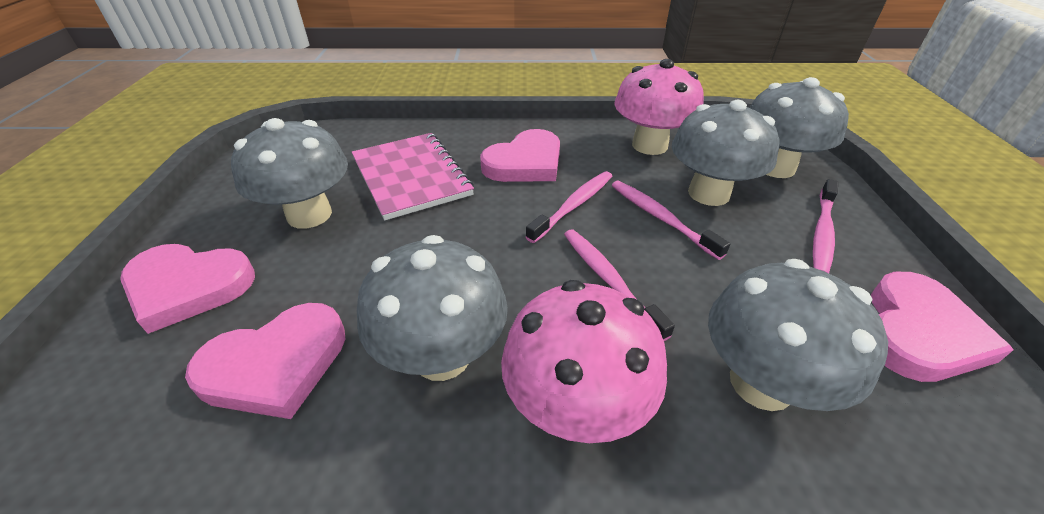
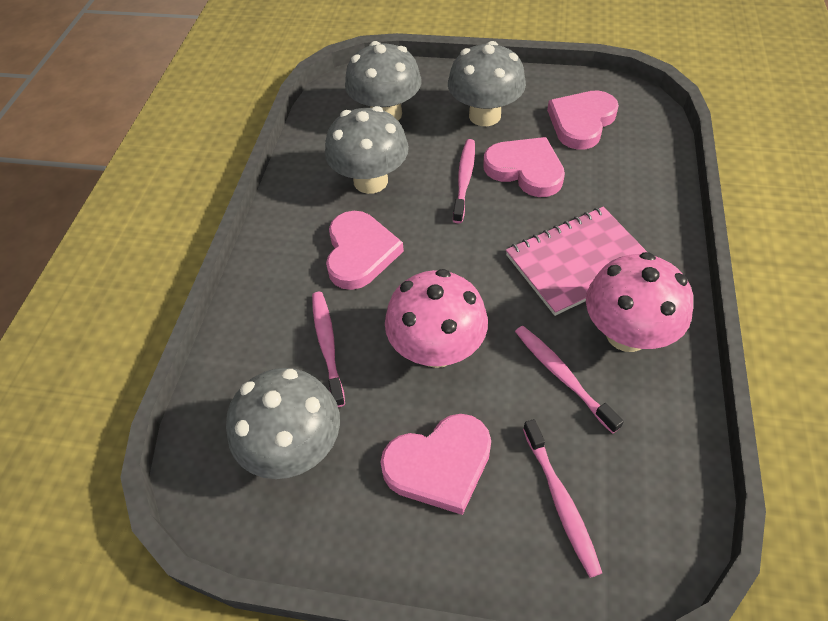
grey mushroom: 5 -> 4

